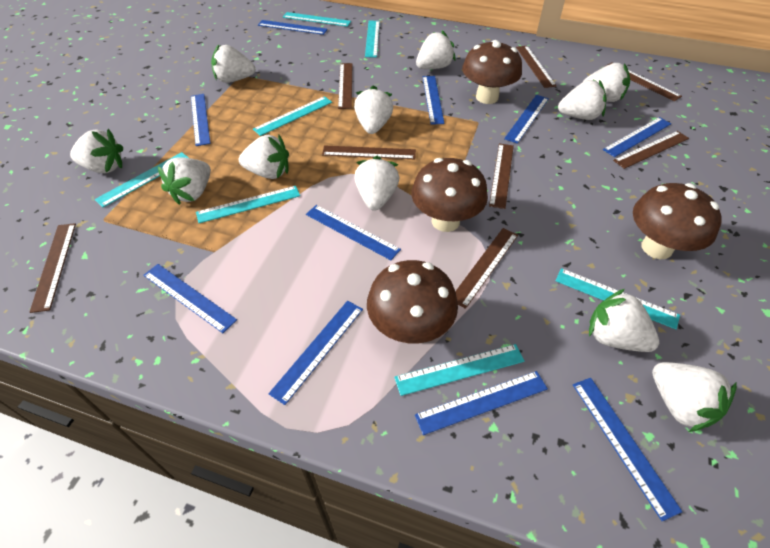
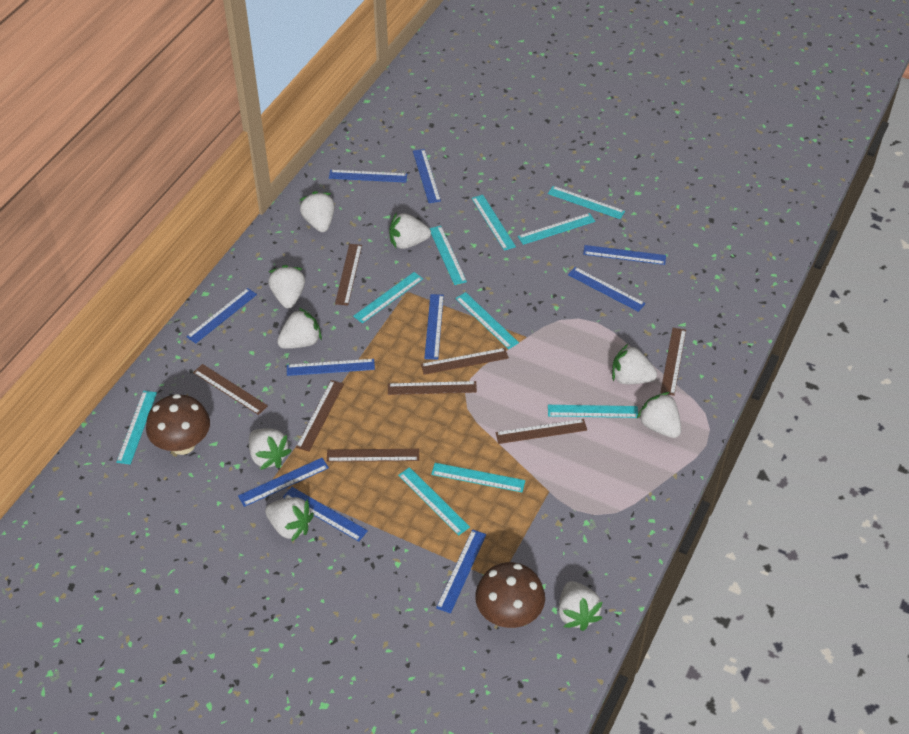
brown mushroom: 4 -> 2
turquoise ruler: 7 -> 10
white strawberry: 11 -> 9

